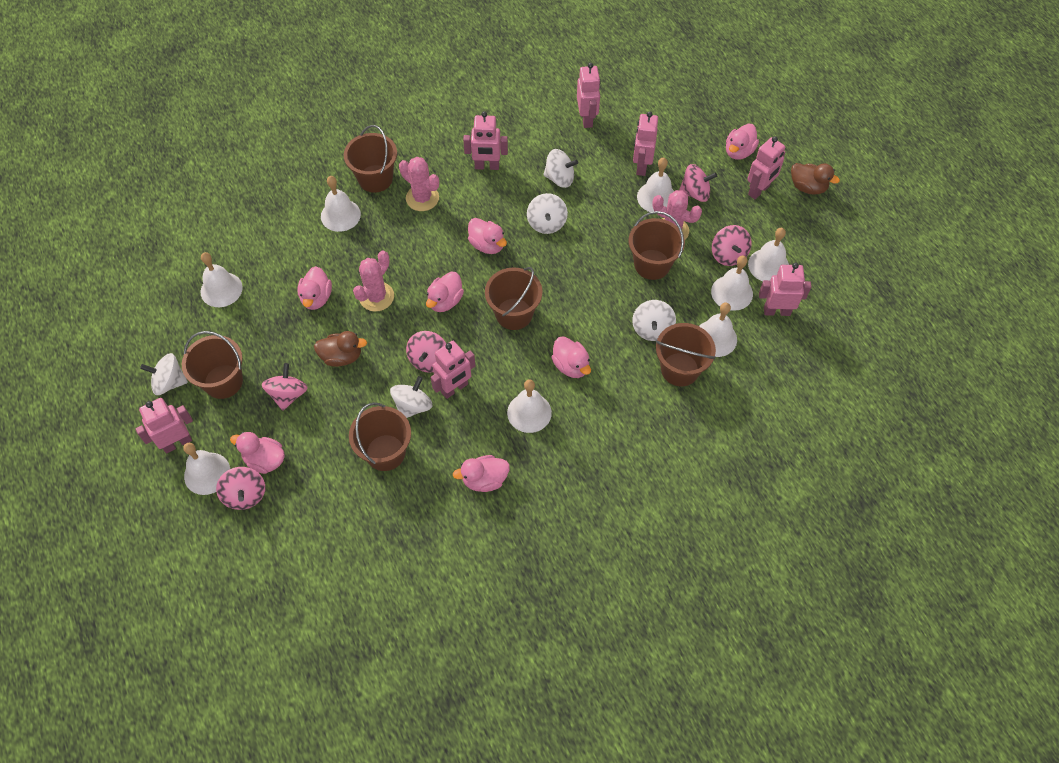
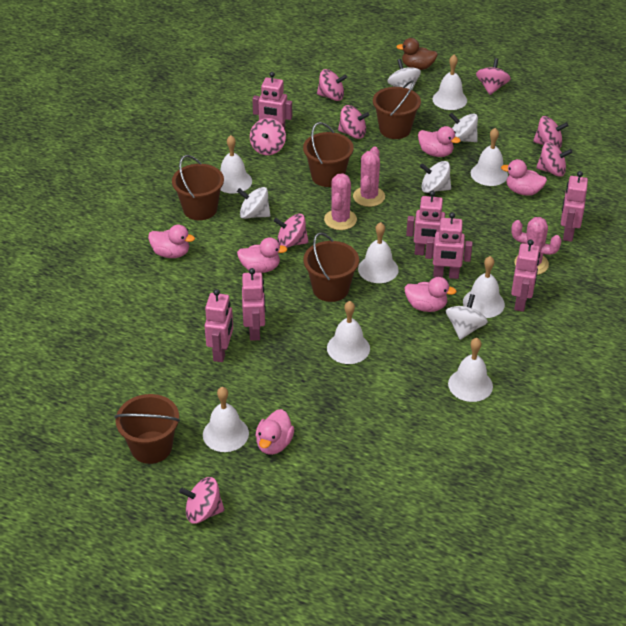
brown bucket: 6 -> 5
brown duck: 2 -> 1
pink duck: 7 -> 6
pink spinning top: 5 -> 8

